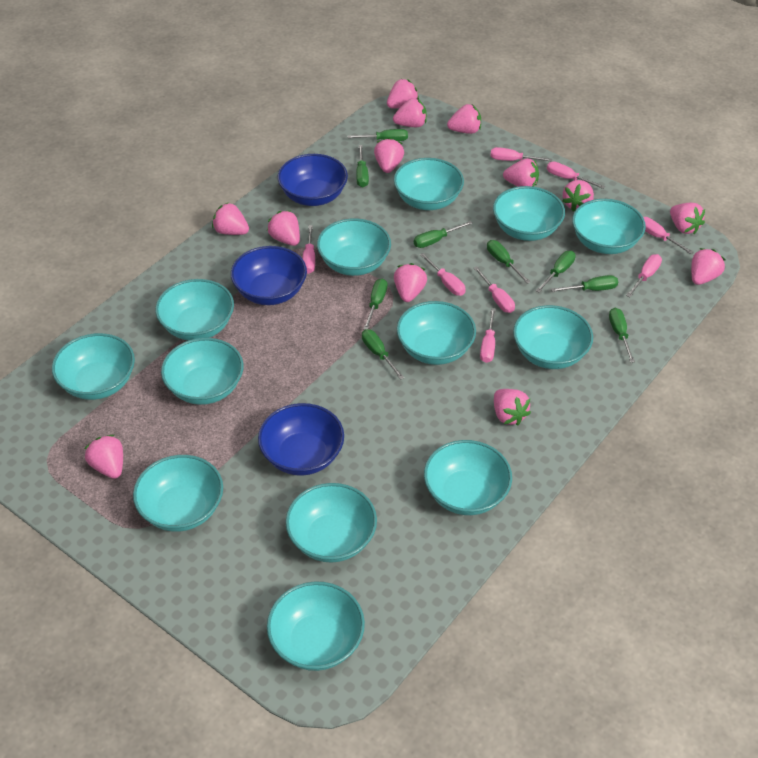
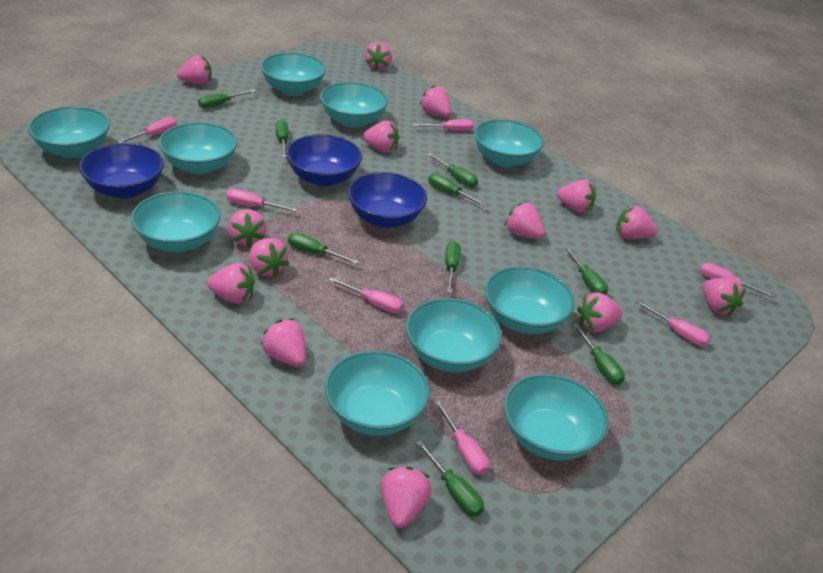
pink screwdriver: 8 -> 7
pink strawberry: 13 -> 14
turquoise bowl: 13 -> 10

